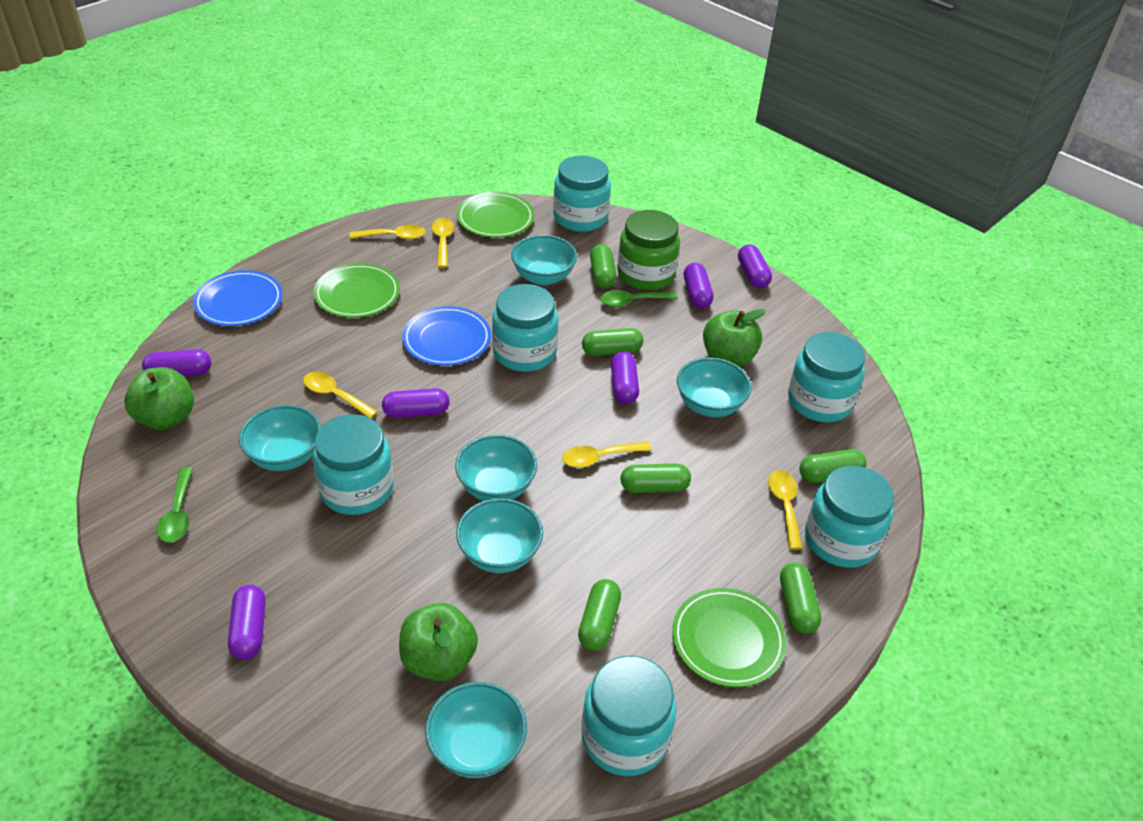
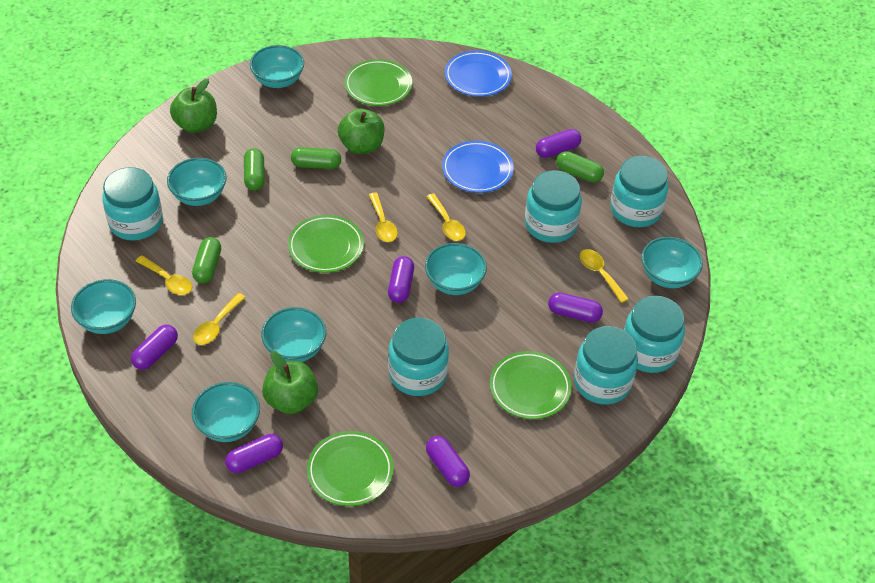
green capsule: 6 -> 4
green jar: 1 -> 0
green plate: 3 -> 4
green spoon: 2 -> 0
turquoise bowl: 6 -> 7

